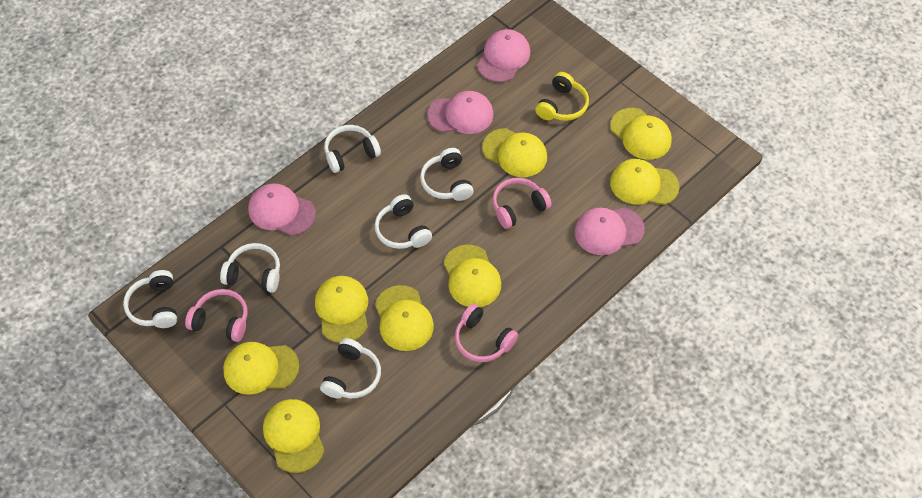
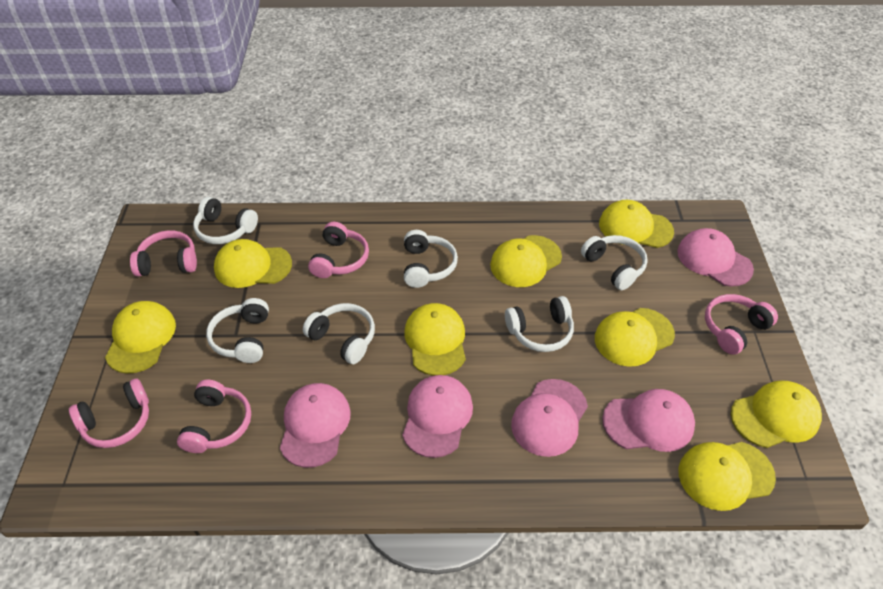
pink cap: 4 -> 5
pink headphones: 3 -> 5
yellow headphones: 1 -> 0

